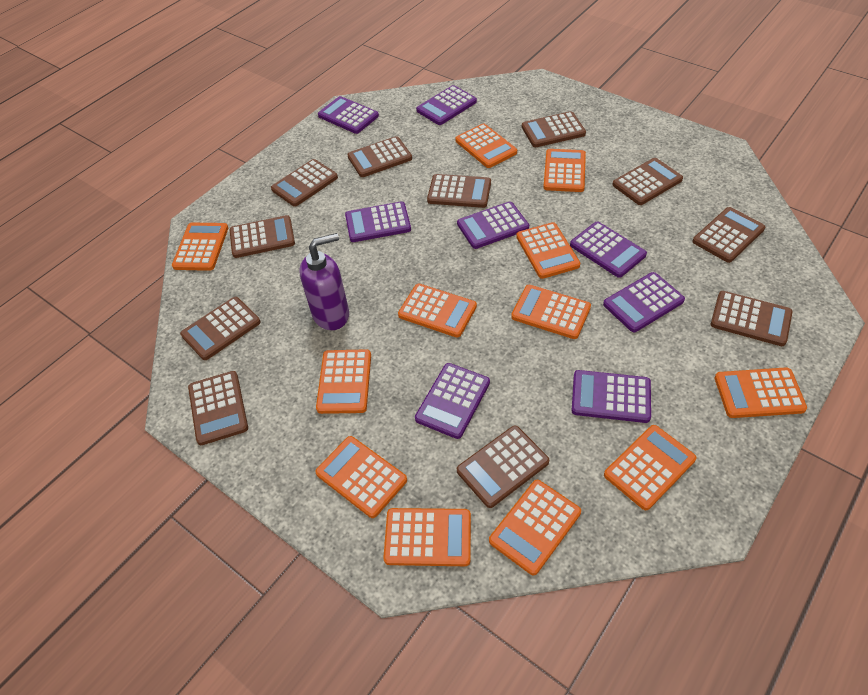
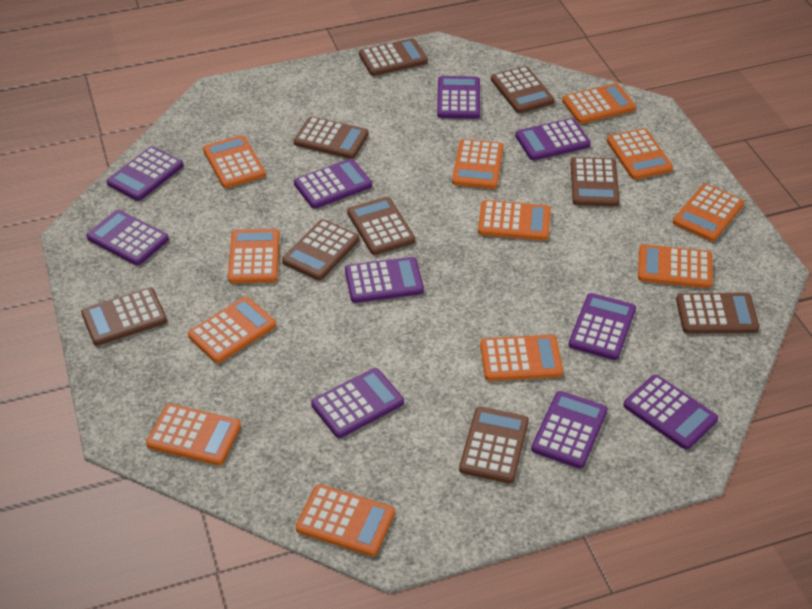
brown calculator: 11 -> 9
purple calculator: 8 -> 10
purple soap dispenser: 1 -> 0

